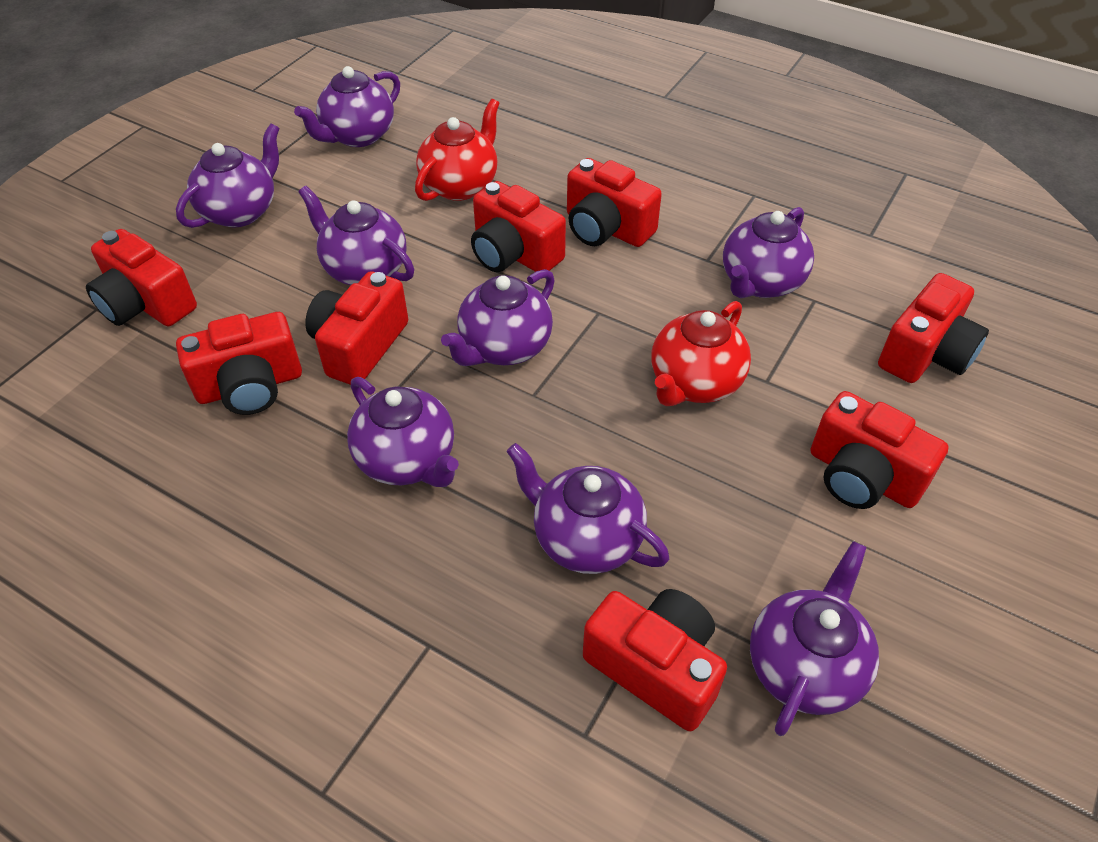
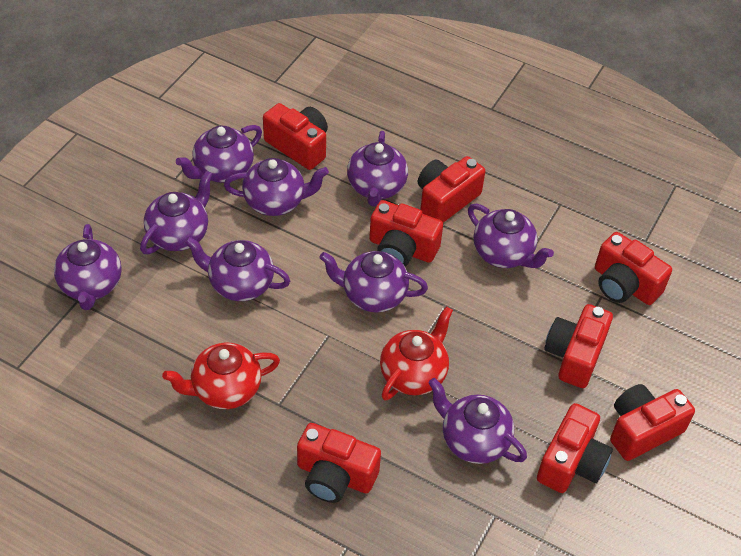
purple teapot: 8 -> 9

